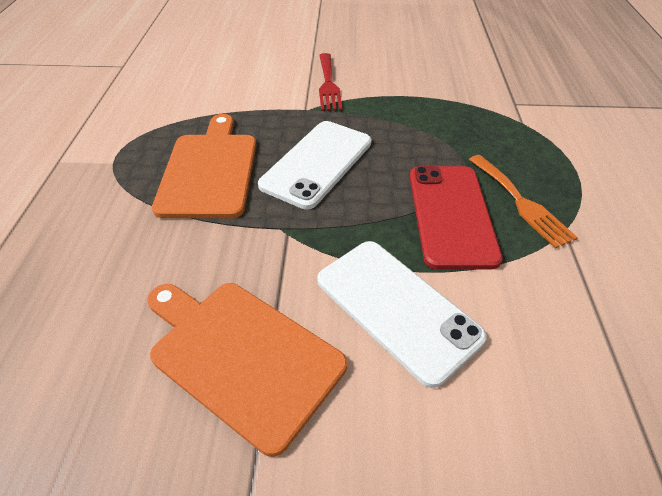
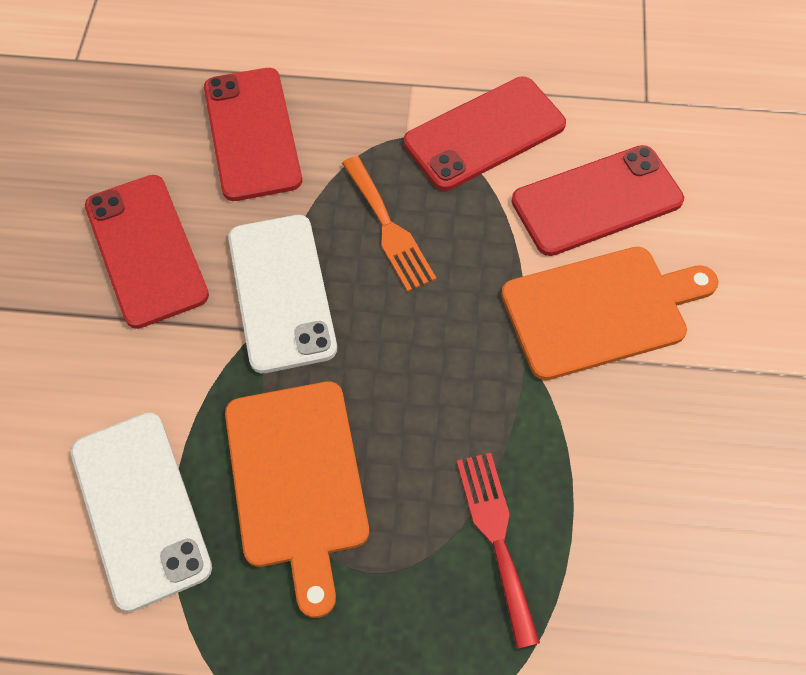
red phone: 1 -> 4

